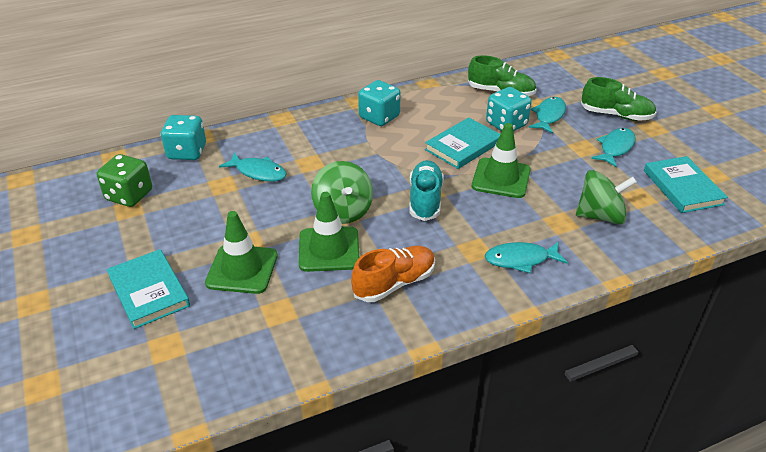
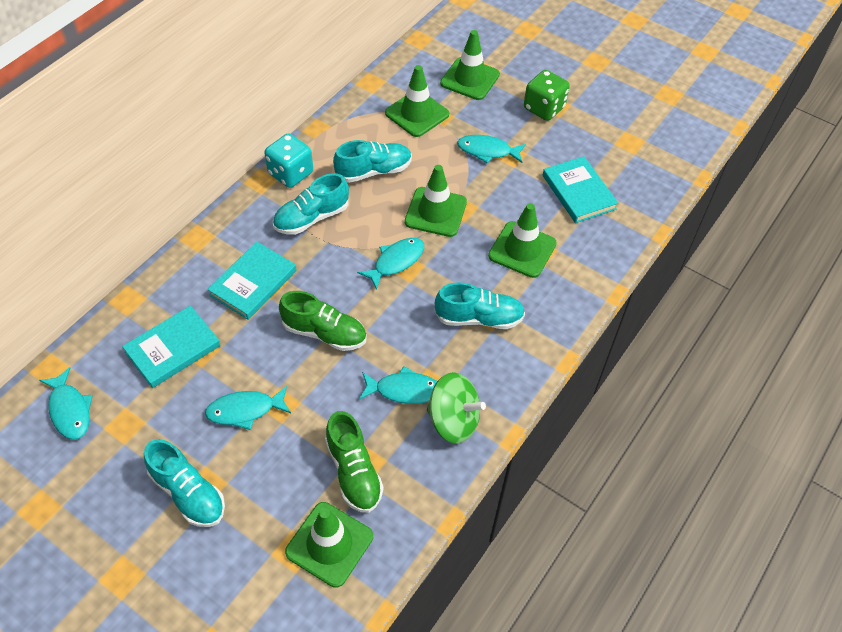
green spinning top: 2 -> 1
green traffic cone: 3 -> 5
orange shoe: 1 -> 0
turquoise dice: 3 -> 1
turquoise fish: 4 -> 5
turquoise shoe: 1 -> 4

